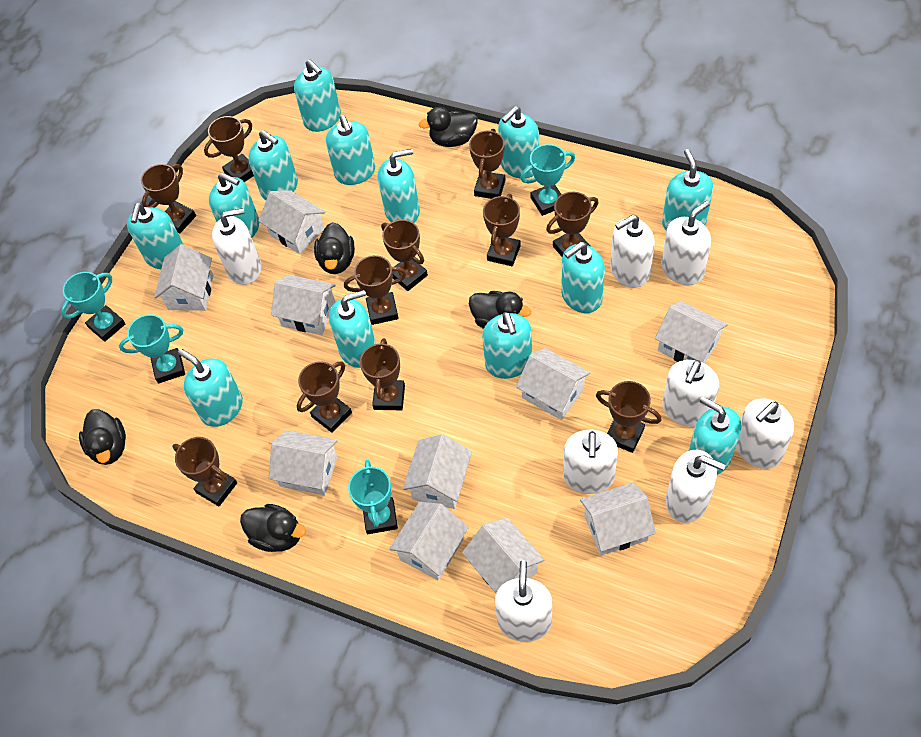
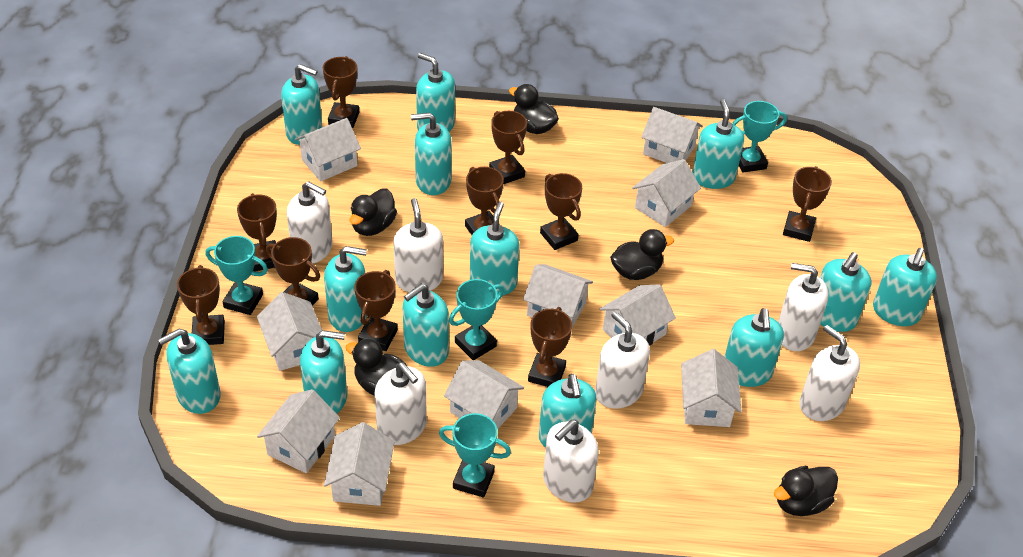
brown trophy: 11 -> 10
white soap dispenser: 8 -> 7

